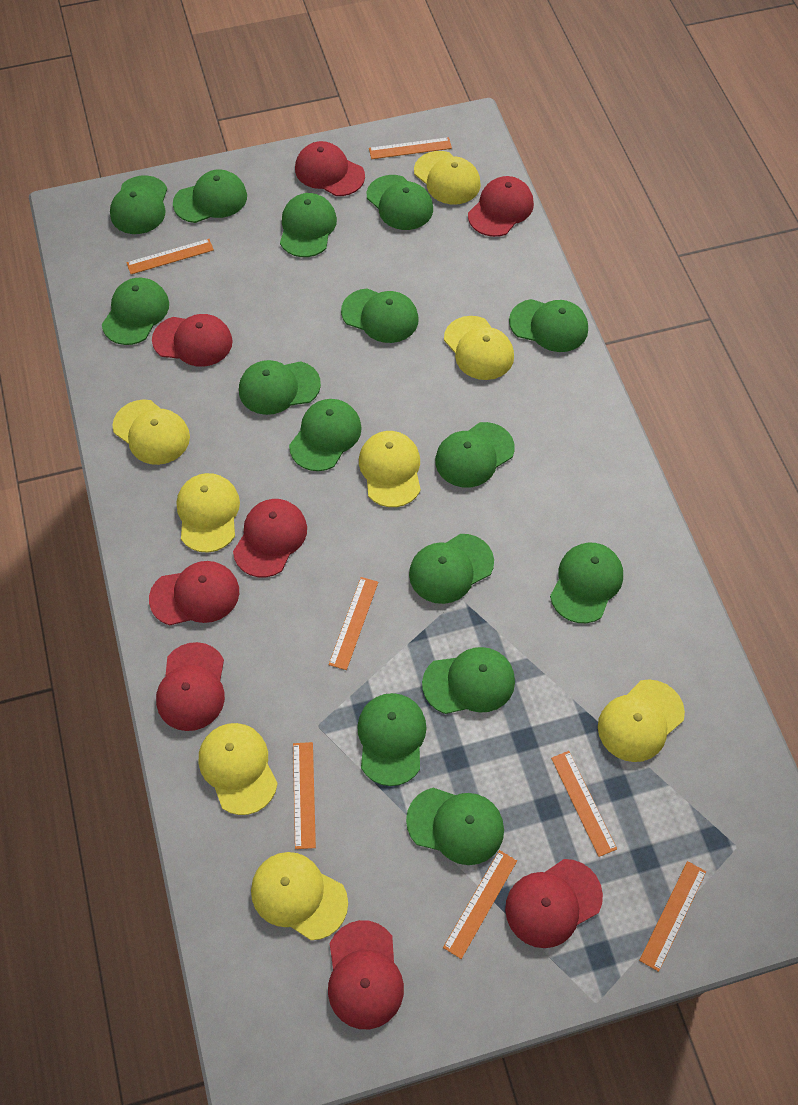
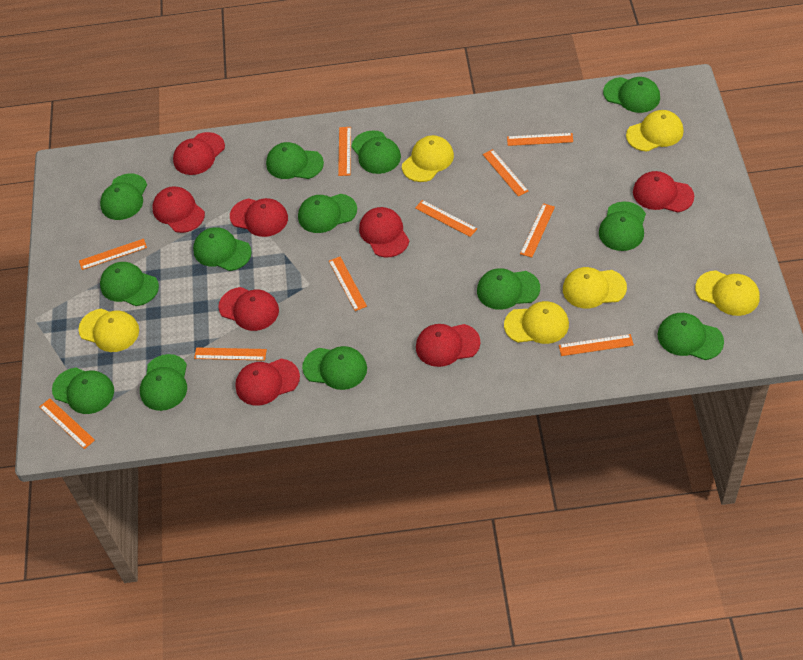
green cap: 15 -> 13
orange ruler: 7 -> 10
yellow cap: 8 -> 6

